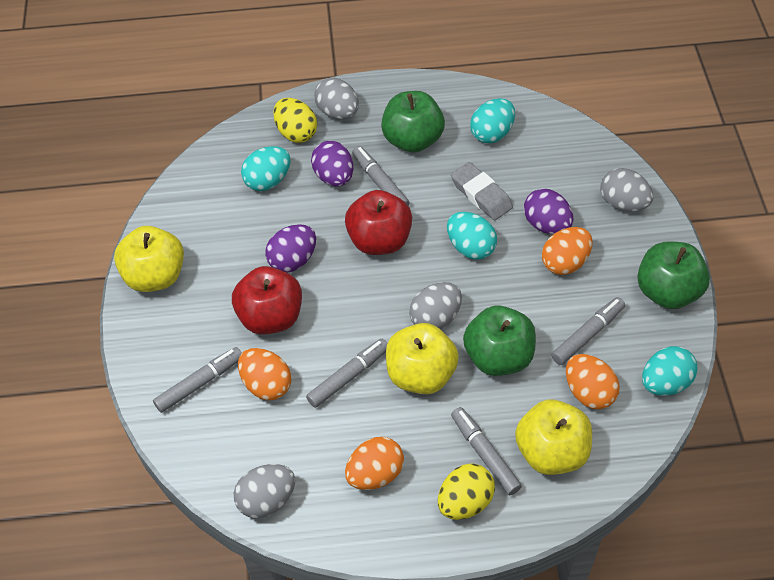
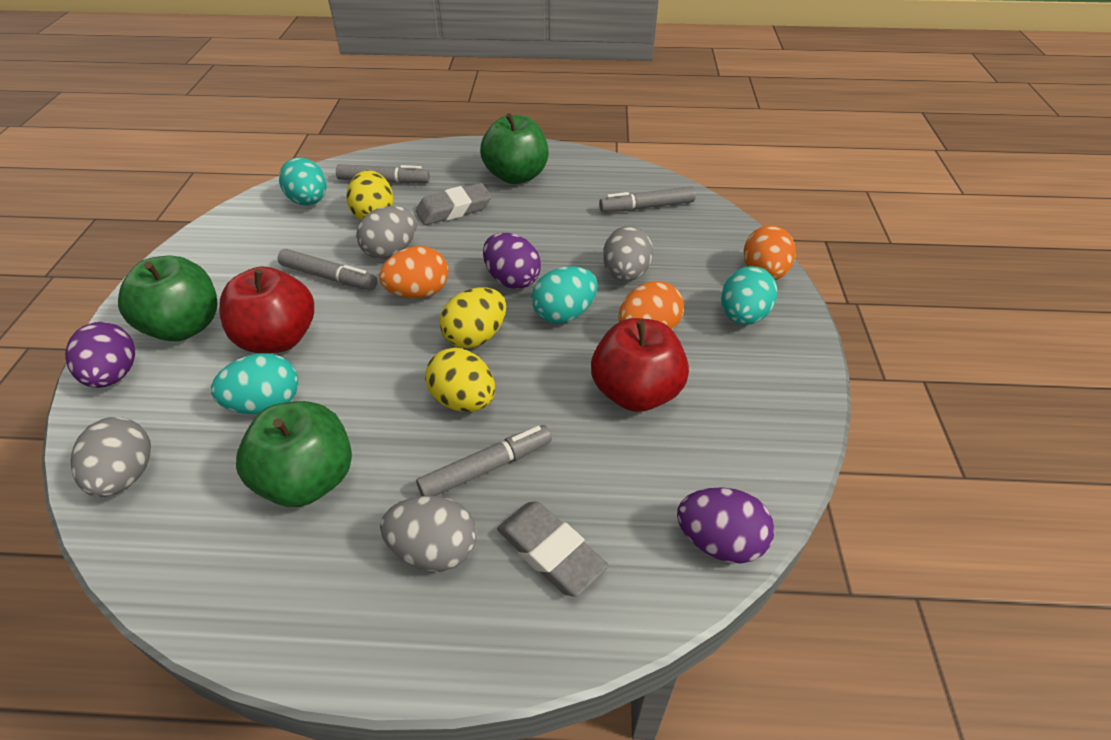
grey eraser: 1 -> 2
grey marker: 5 -> 4
orange egg: 4 -> 3
yellow apple: 3 -> 0
yellow egg: 2 -> 3

